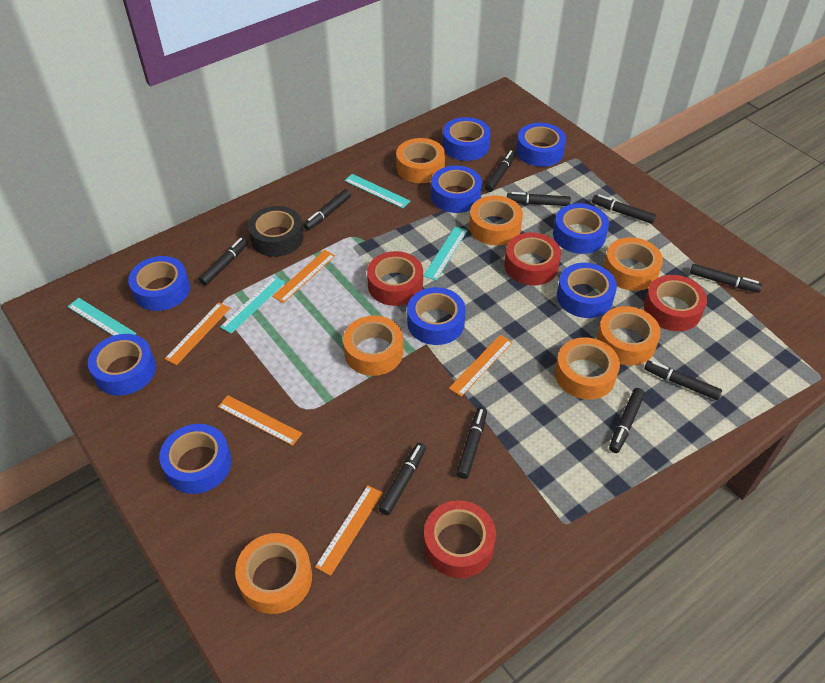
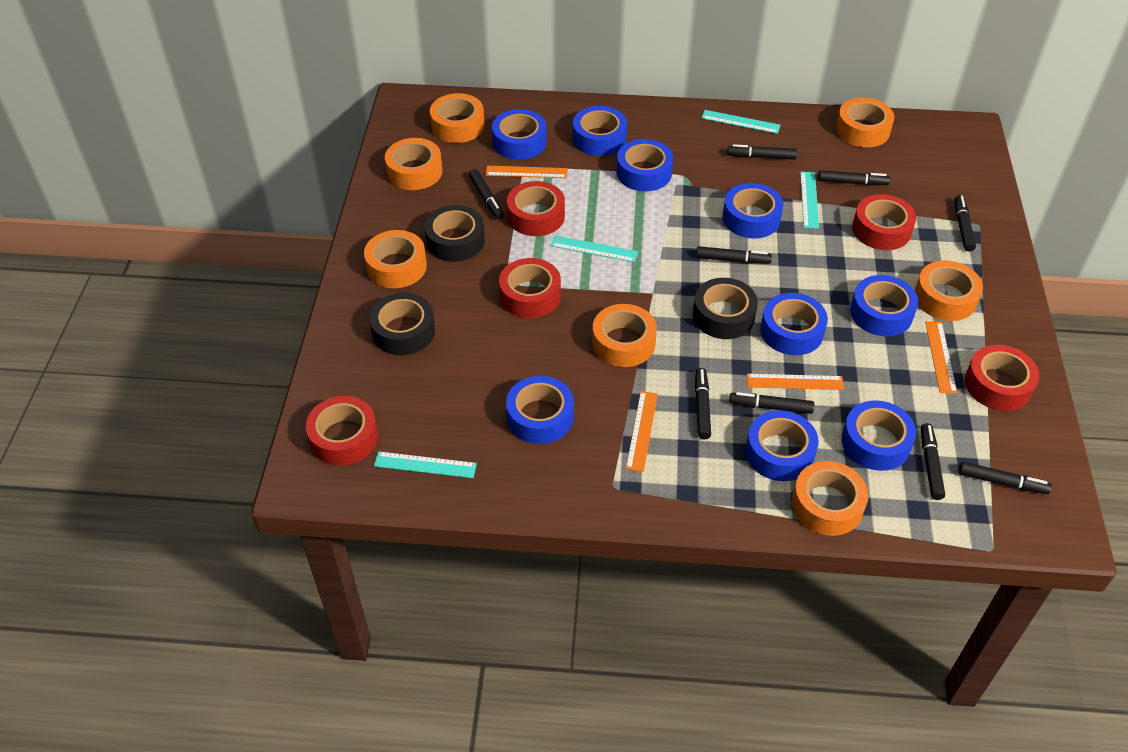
black marker: 10 -> 9
black tape: 1 -> 3
orange ruler: 5 -> 4
red tape: 4 -> 5

